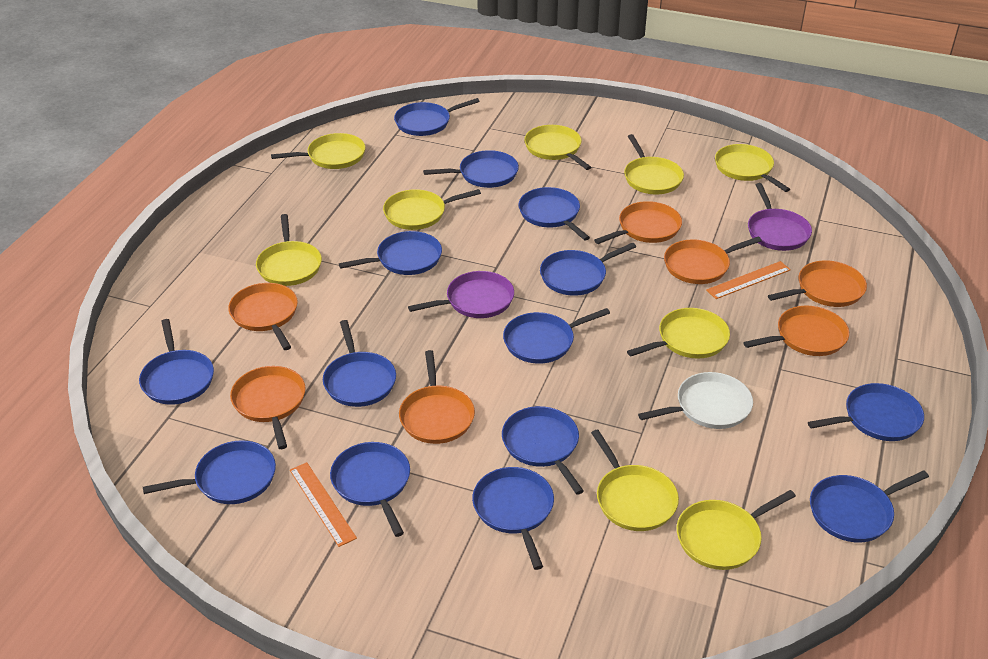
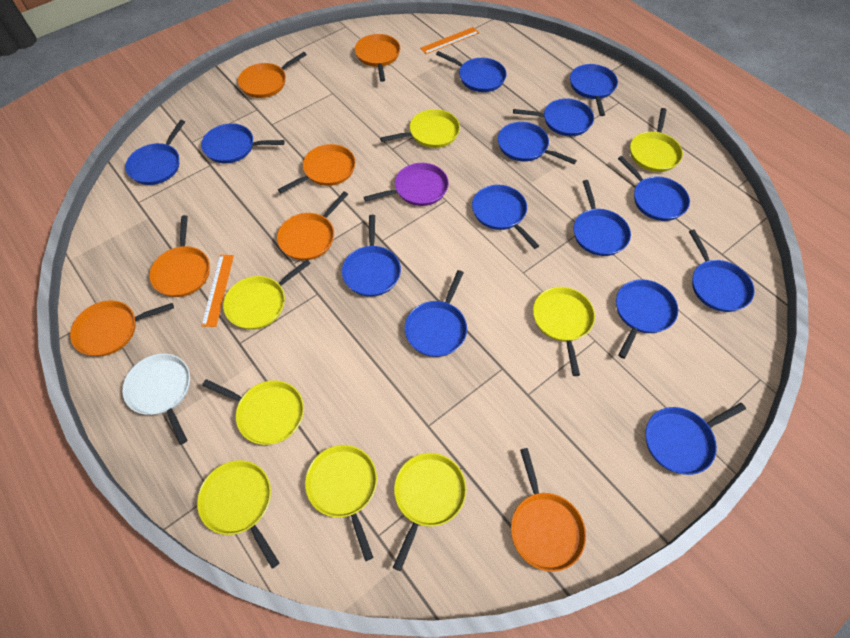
purple pan: 2 -> 1
yellow pan: 9 -> 8

